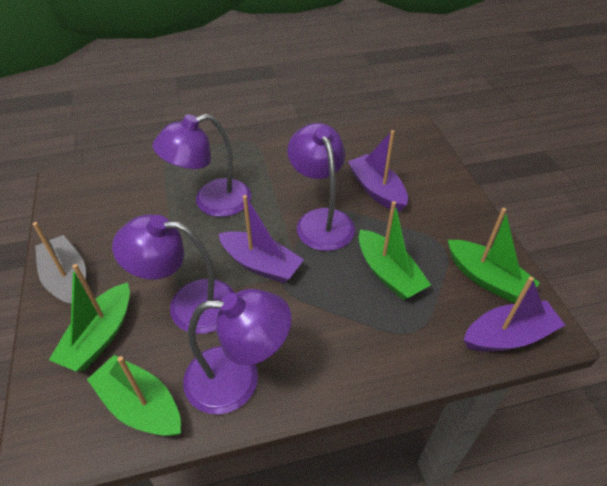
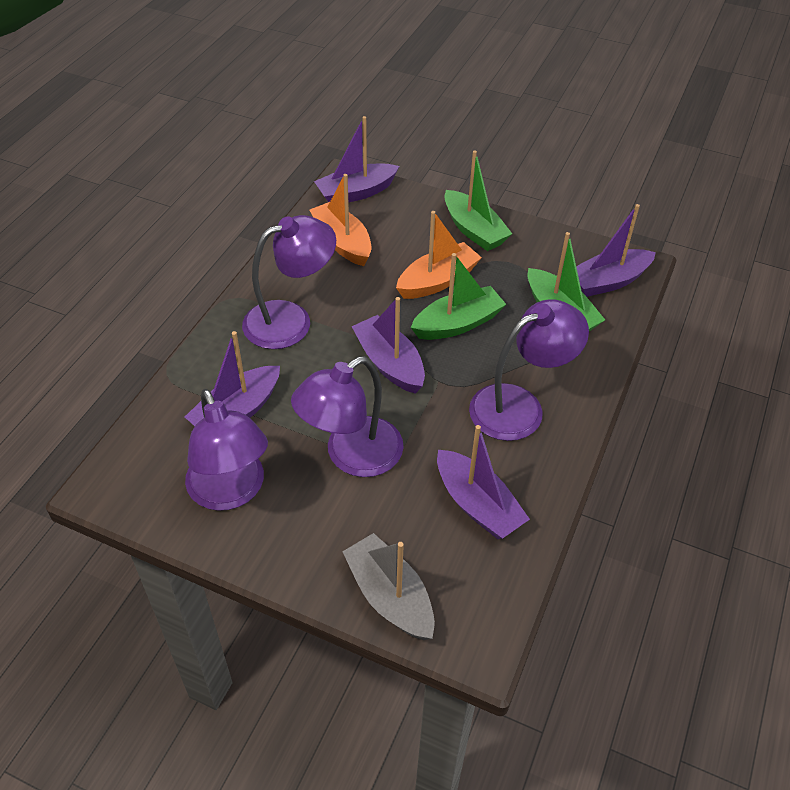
green boat: 4 -> 3
orange boat: 0 -> 2
purple boat: 3 -> 5

